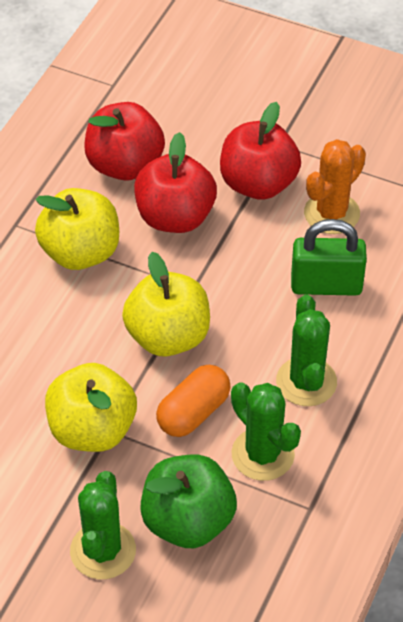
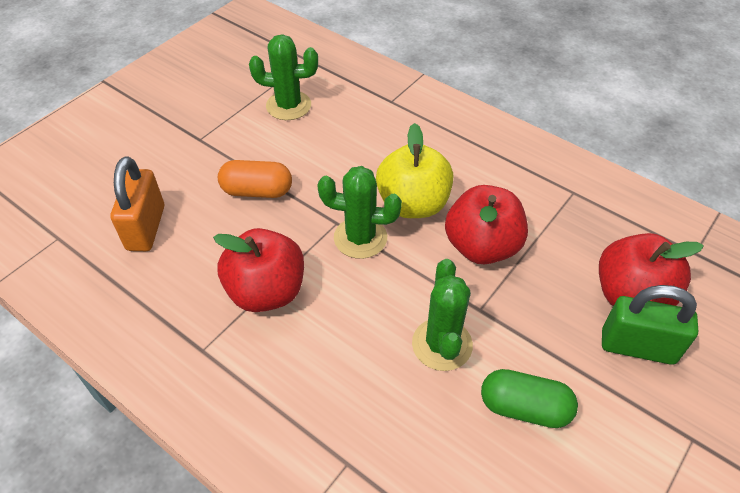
green apple: 1 -> 0
green capsule: 0 -> 1
orange cactus: 1 -> 0
orange padlock: 0 -> 1
yellow apple: 3 -> 1

